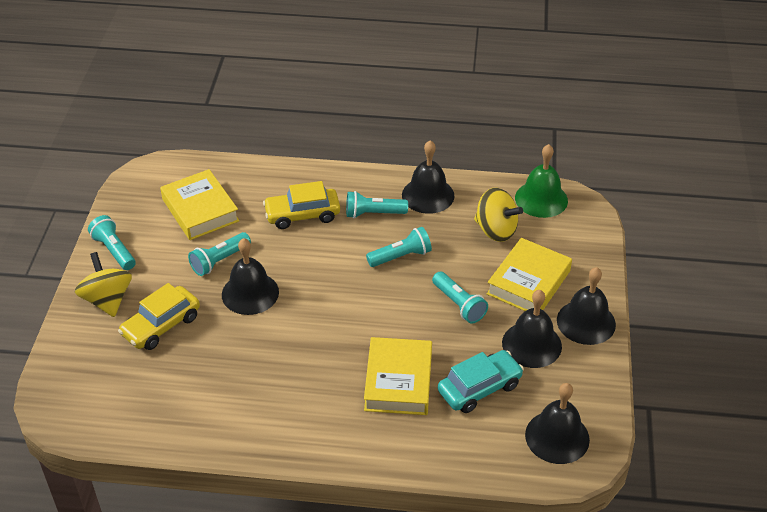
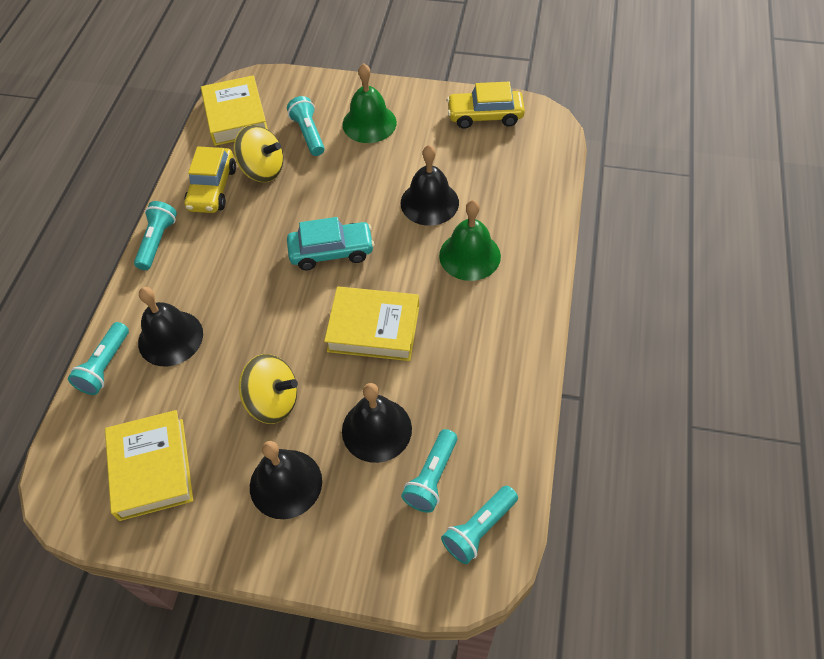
black bell: 5 -> 4
green bell: 1 -> 2

